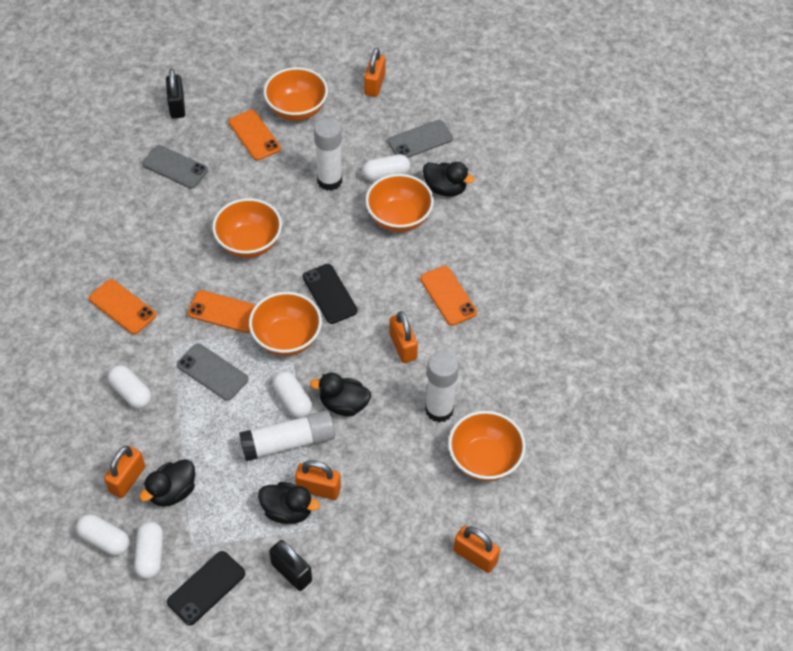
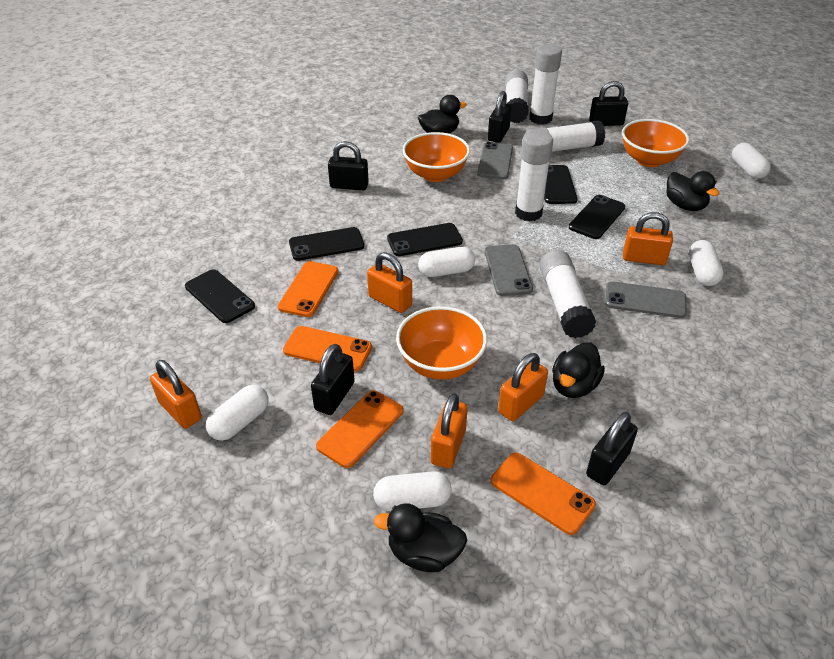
black padlock: 2 -> 5
black phone: 2 -> 5
orange bowl: 5 -> 3
white glue stick: 3 -> 5

